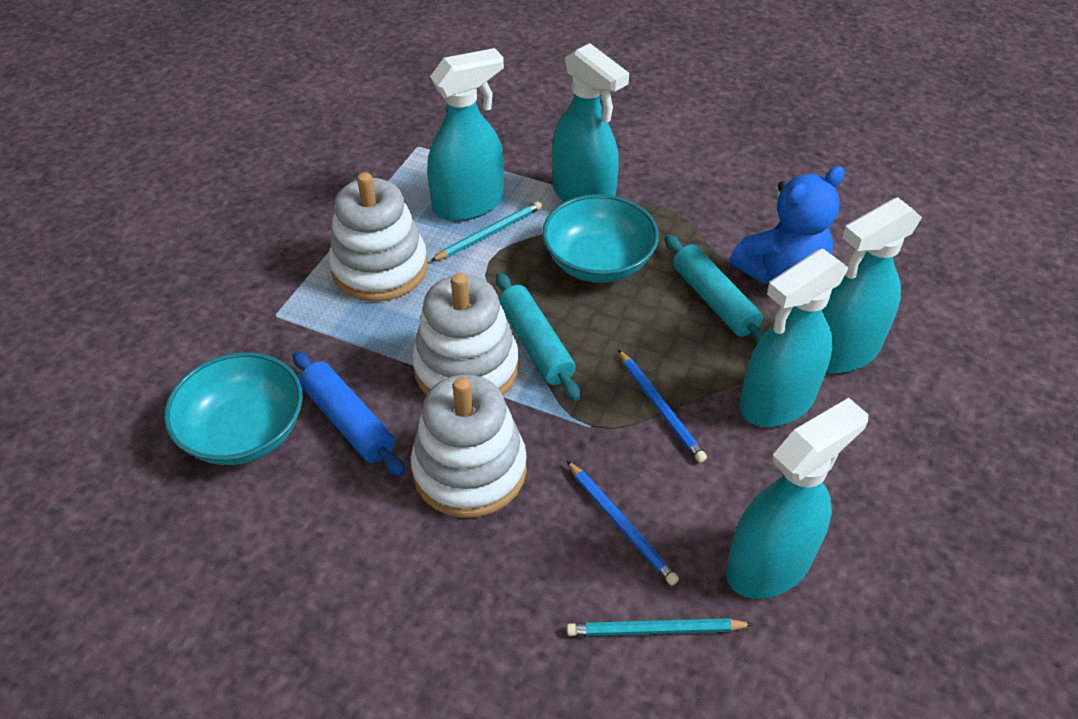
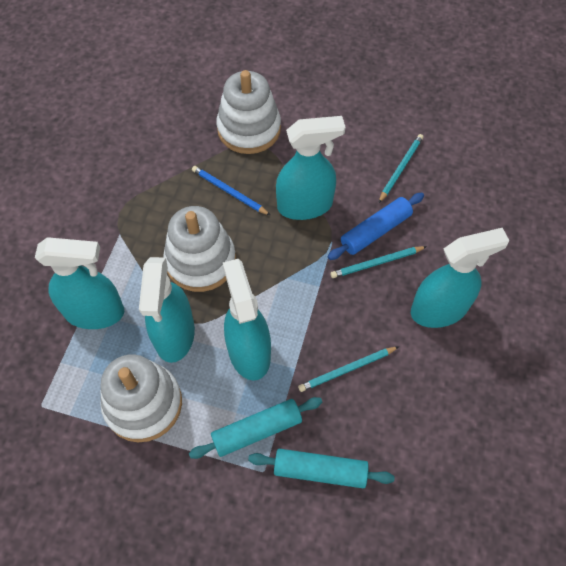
blue pencil: 2 -> 1
blue teddy bear: 1 -> 0
turquoise bowl: 2 -> 0
turquoise pencil: 2 -> 3

